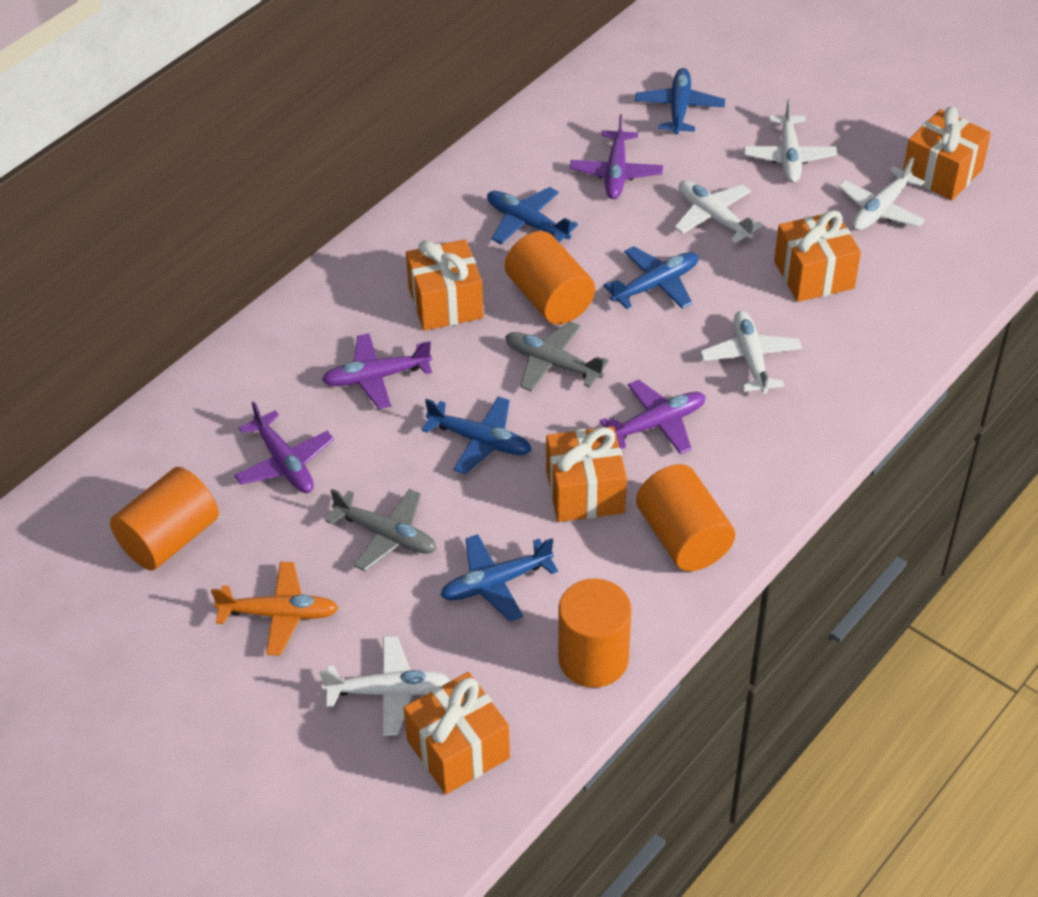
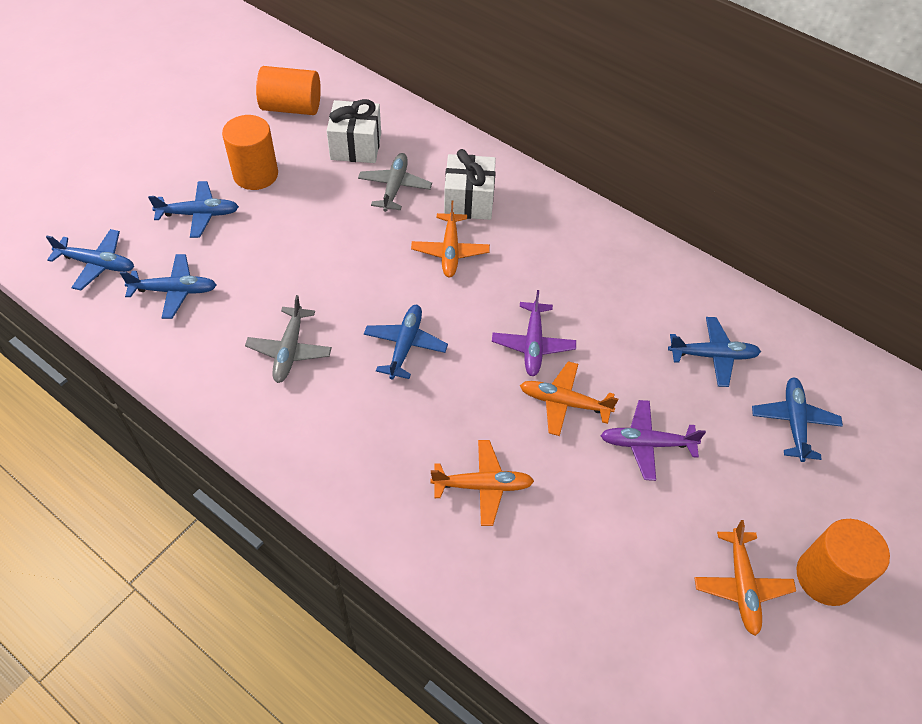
blue plane: 5 -> 6
orange cylinder: 4 -> 3
orange gift: 5 -> 0
orange plane: 1 -> 4
purple plane: 4 -> 2
white gift: 0 -> 2
white plane: 5 -> 0

